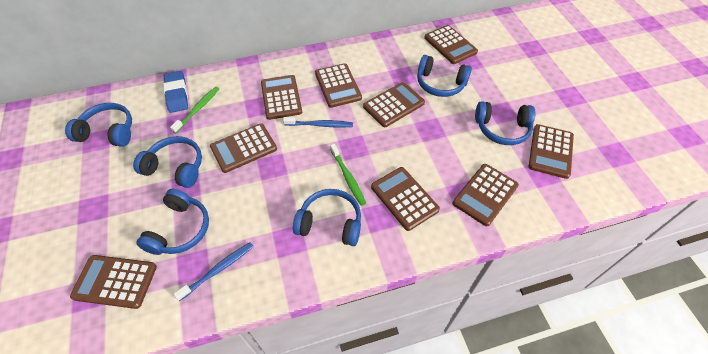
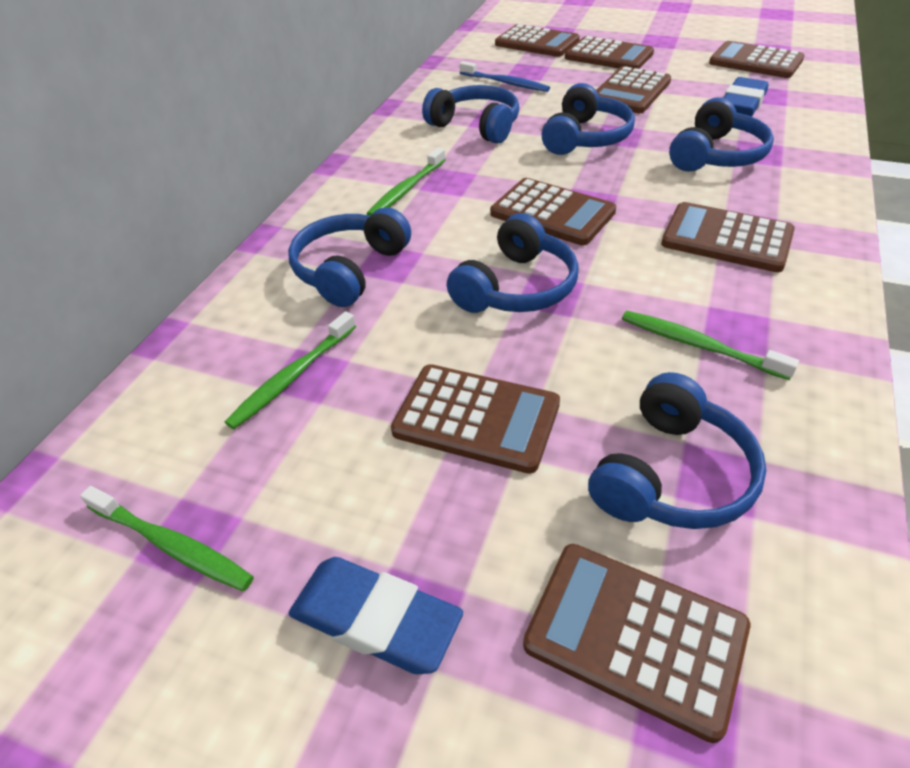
blue eraser: 1 -> 2
blue toothbrush: 2 -> 1
brown calculator: 9 -> 8
green toothbrush: 2 -> 4

